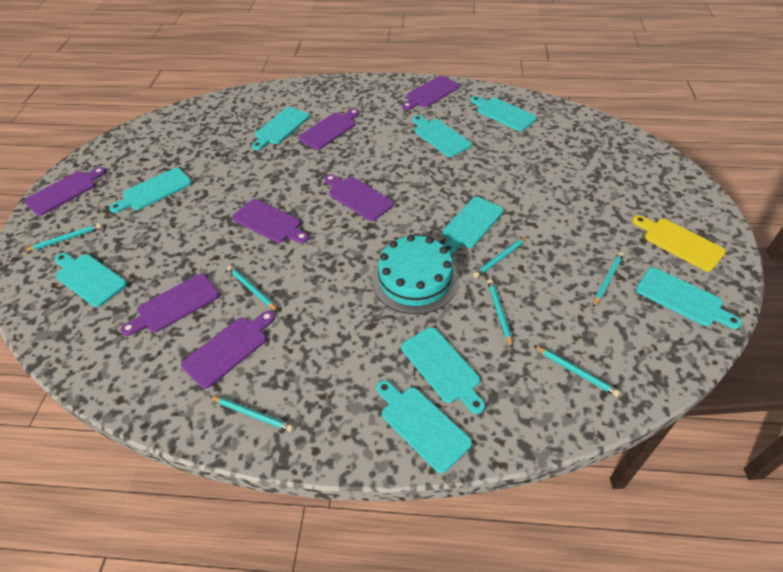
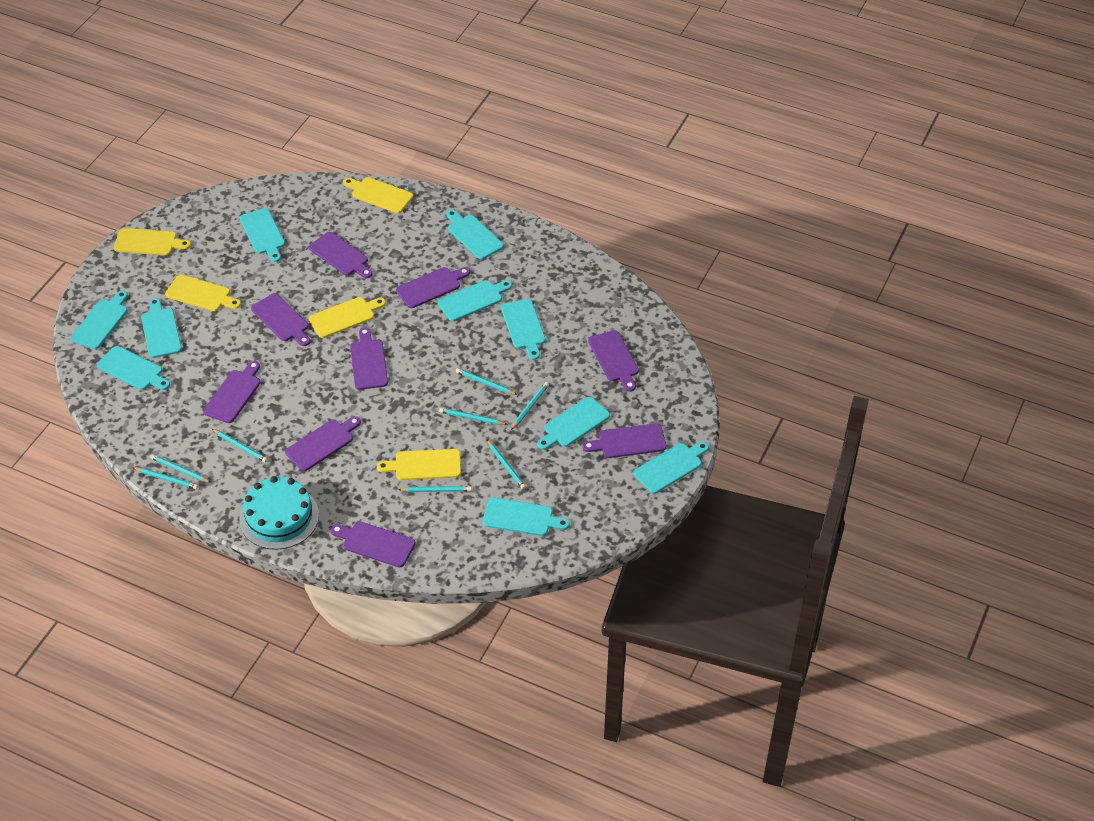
purple cutting board: 7 -> 9
turquoise cutting board: 9 -> 10
turquoise pencil: 7 -> 8
yellow cutting board: 1 -> 5

